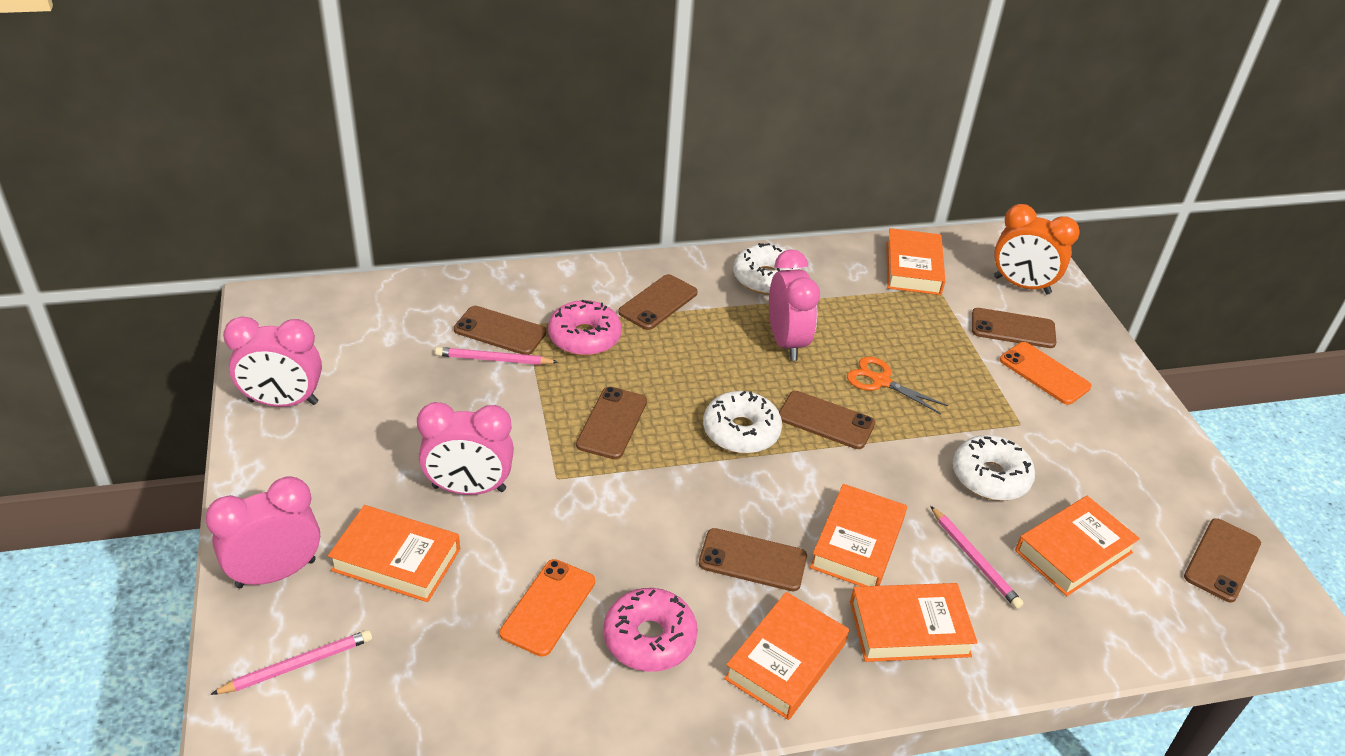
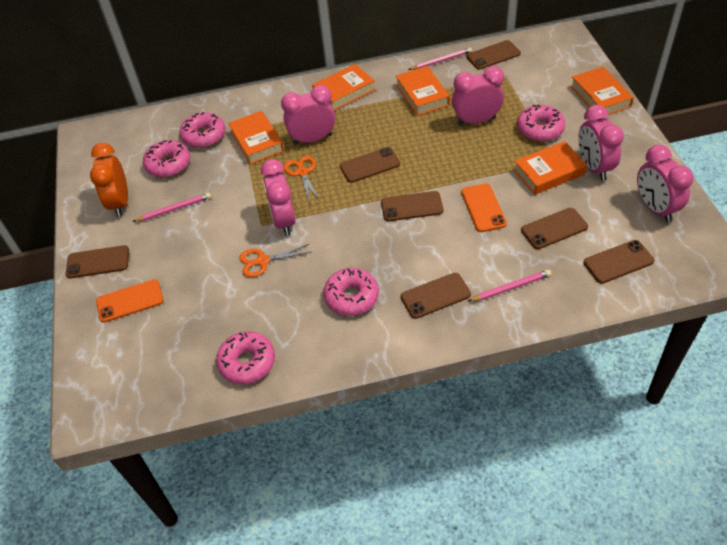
orange book: 6 -> 5
orange scissors: 1 -> 2
pink clock: 4 -> 5
pink donut: 2 -> 5
white donut: 3 -> 0

